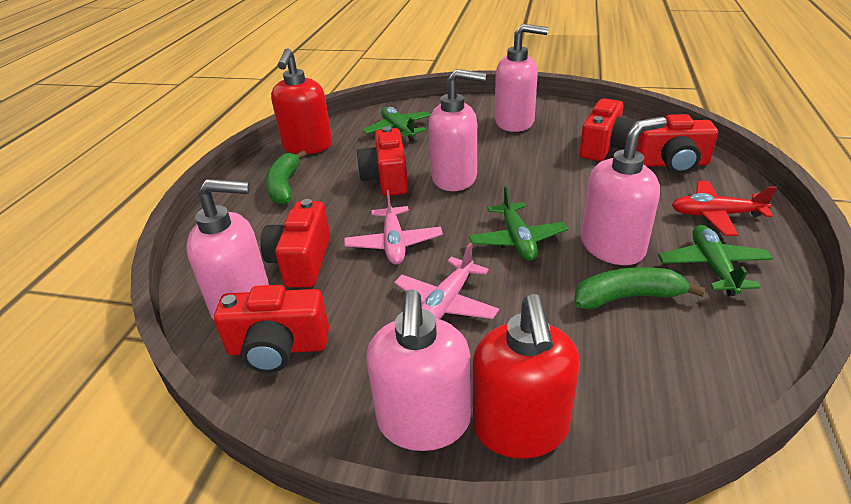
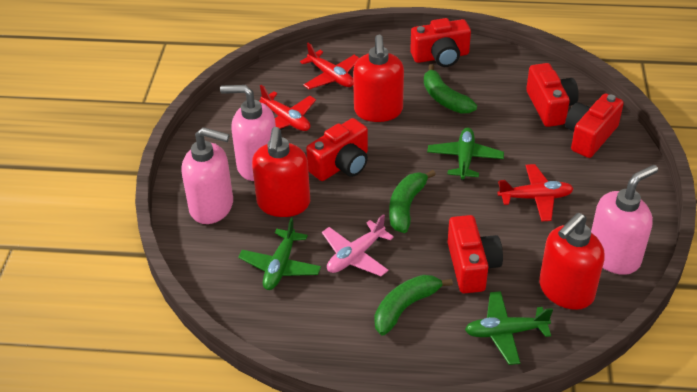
green banana: 2 -> 3
pink plane: 2 -> 1
pink soap dispenser: 5 -> 3
red plane: 1 -> 3
red soap dispenser: 2 -> 3

